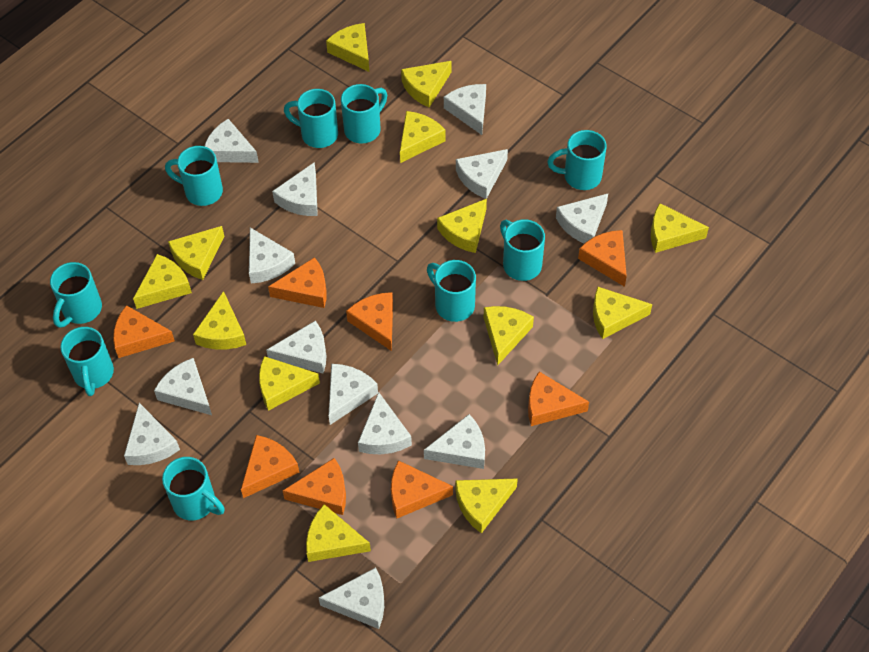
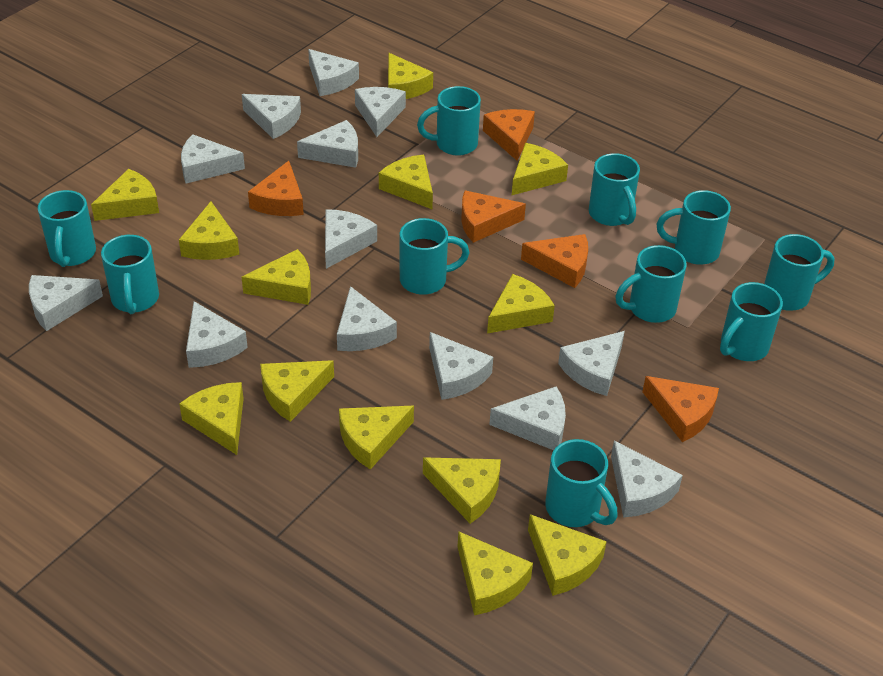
orange cheese: 8 -> 5
turquoise mug: 9 -> 10

